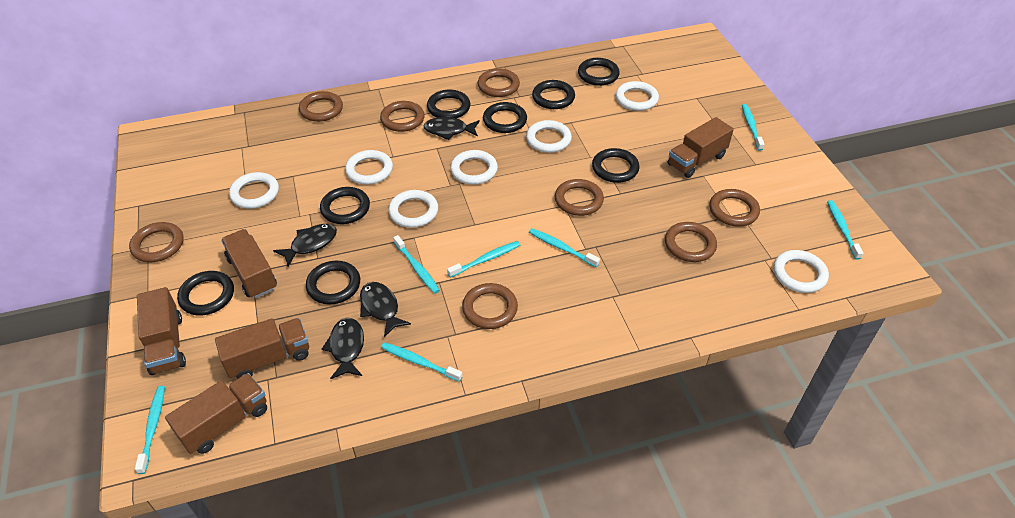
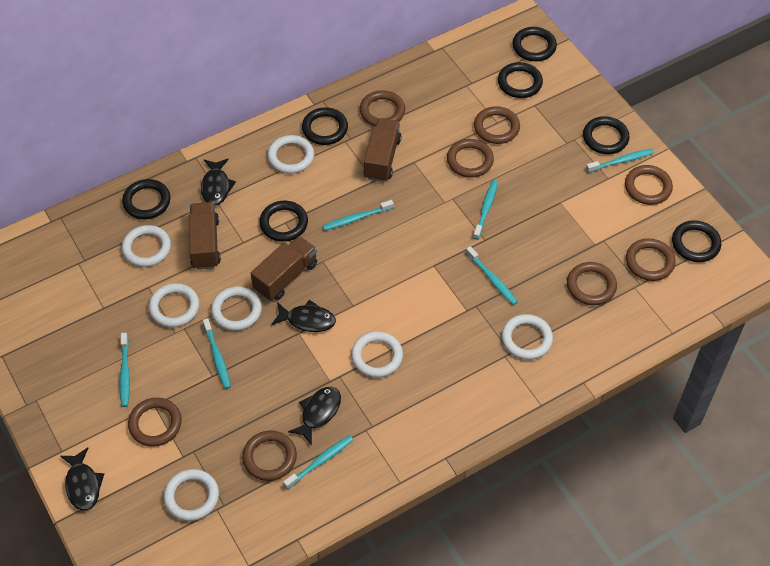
black ring: 8 -> 7
brown truck: 5 -> 3

